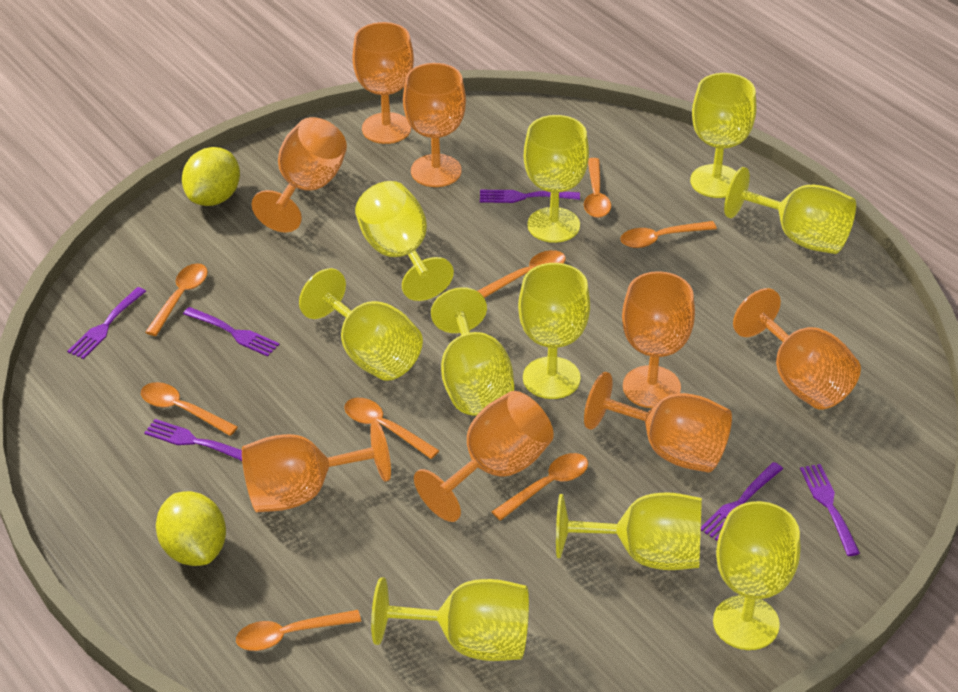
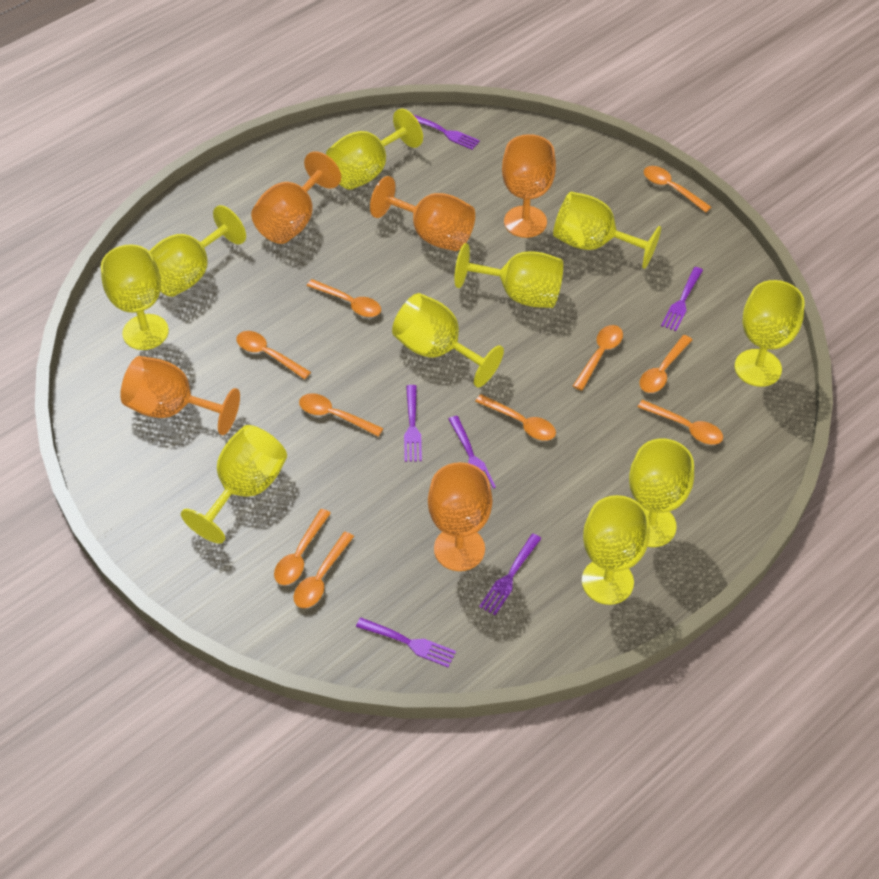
orange goblet: 8 -> 5
orange spoon: 8 -> 10
yellow lemon: 2 -> 0

